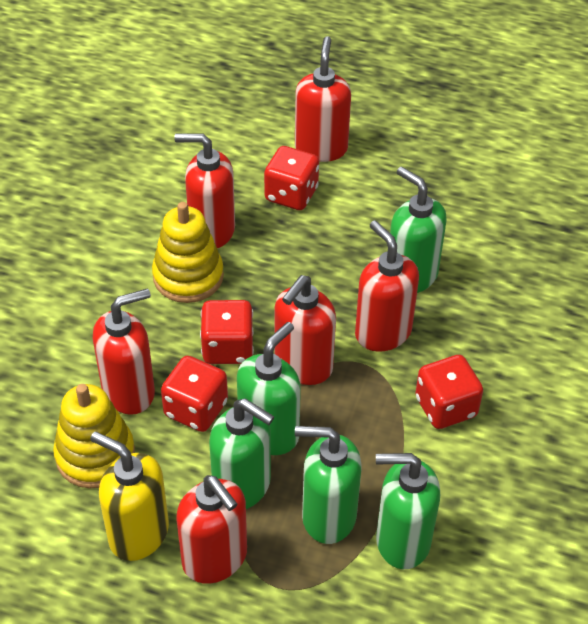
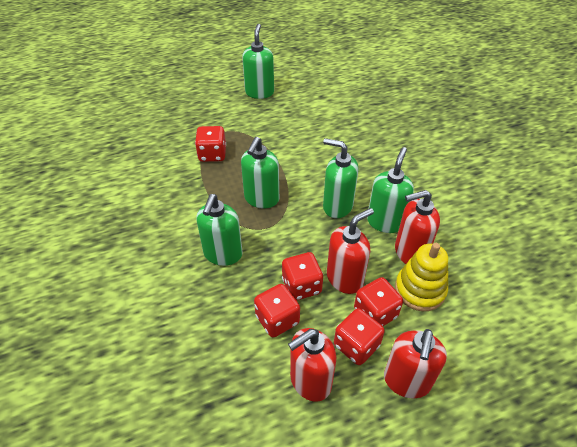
red dice: 4 -> 5
red soap dispenser: 6 -> 4
yellow soap dispenser: 1 -> 0
yellow stacking toy: 2 -> 1

